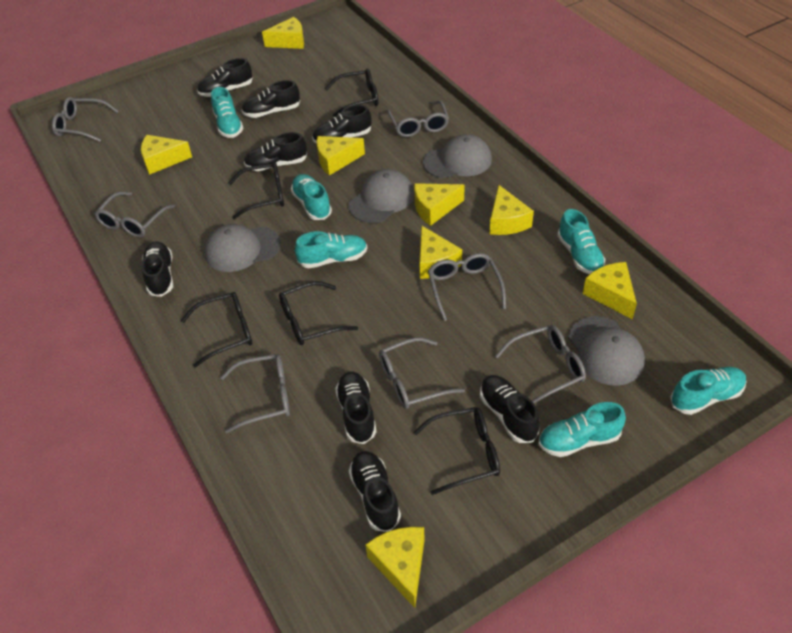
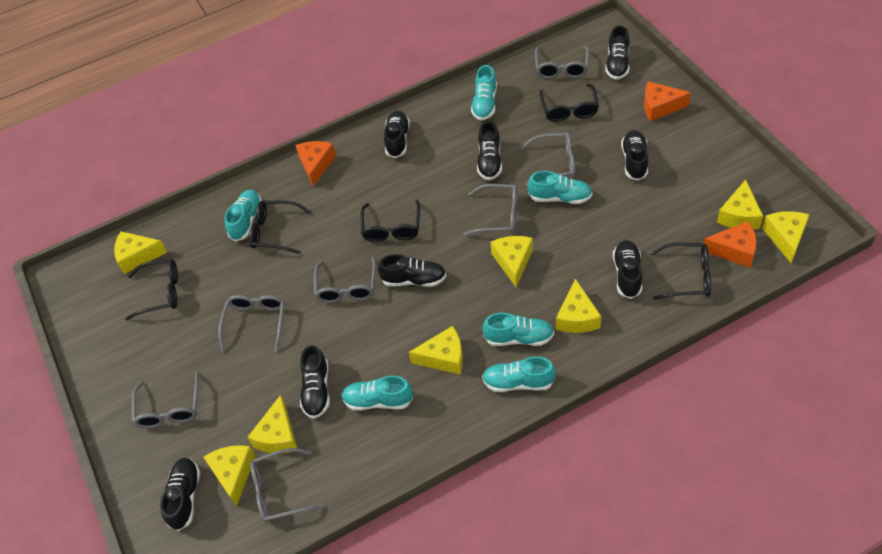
grey cap: 4 -> 0
orange cheese: 0 -> 3

